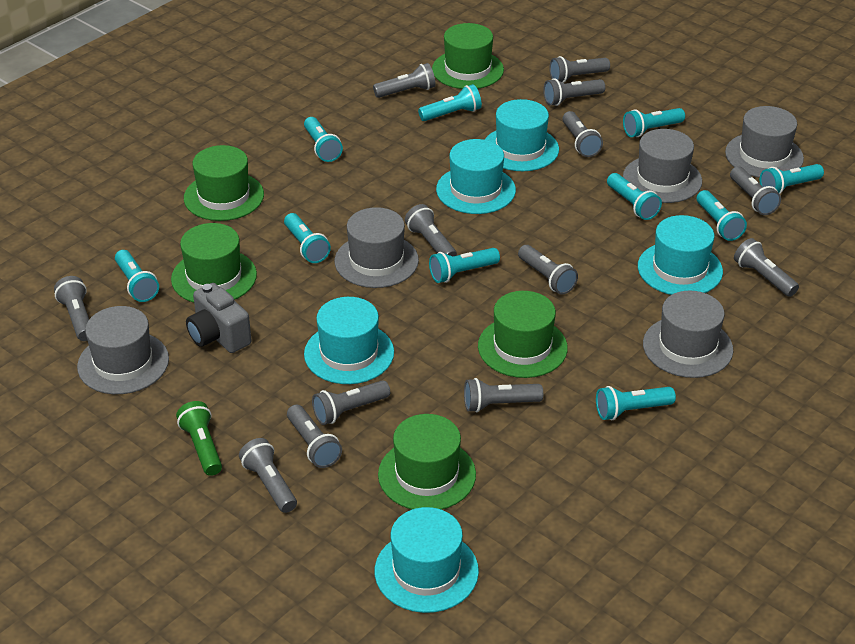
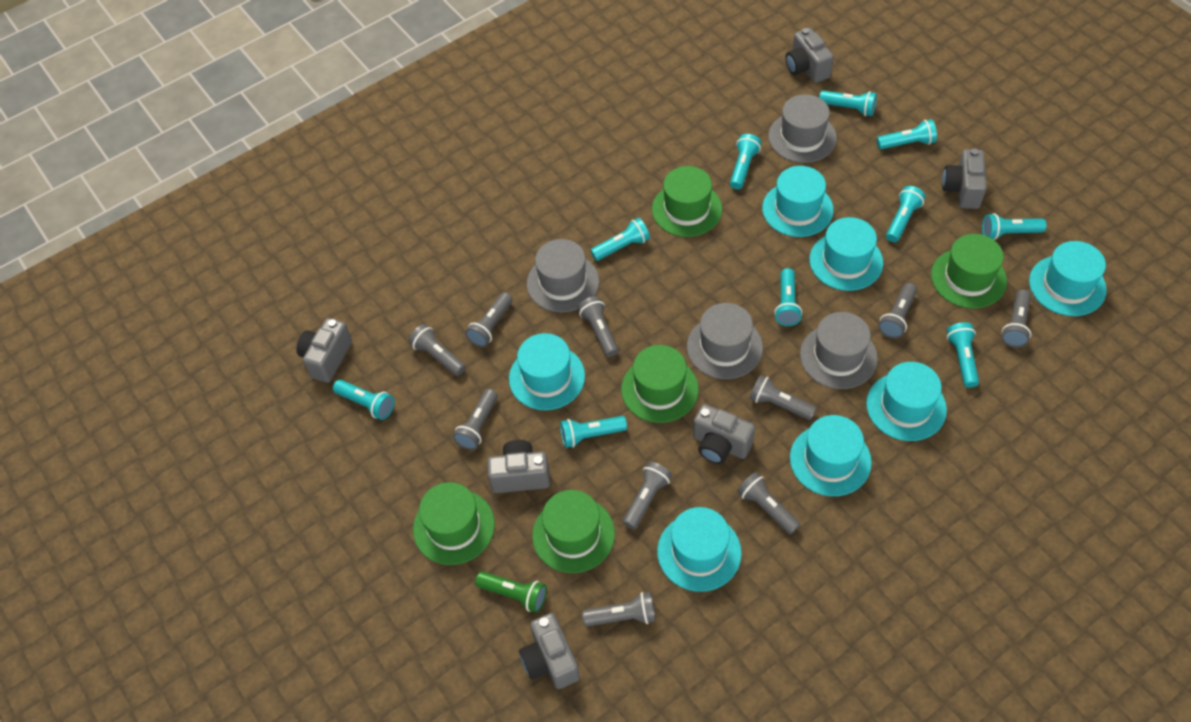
grey camera: 1 -> 6
grey flashlight: 13 -> 10
grey hat: 5 -> 4
turquoise hat: 5 -> 7

